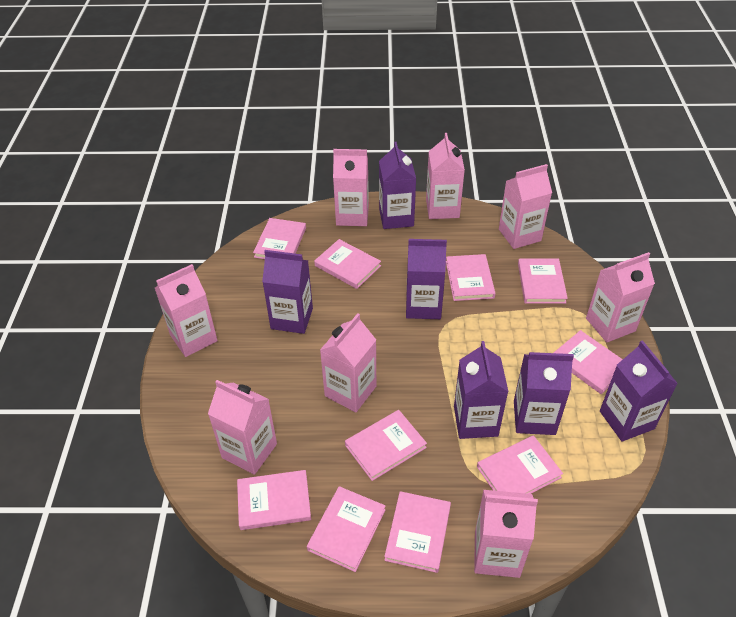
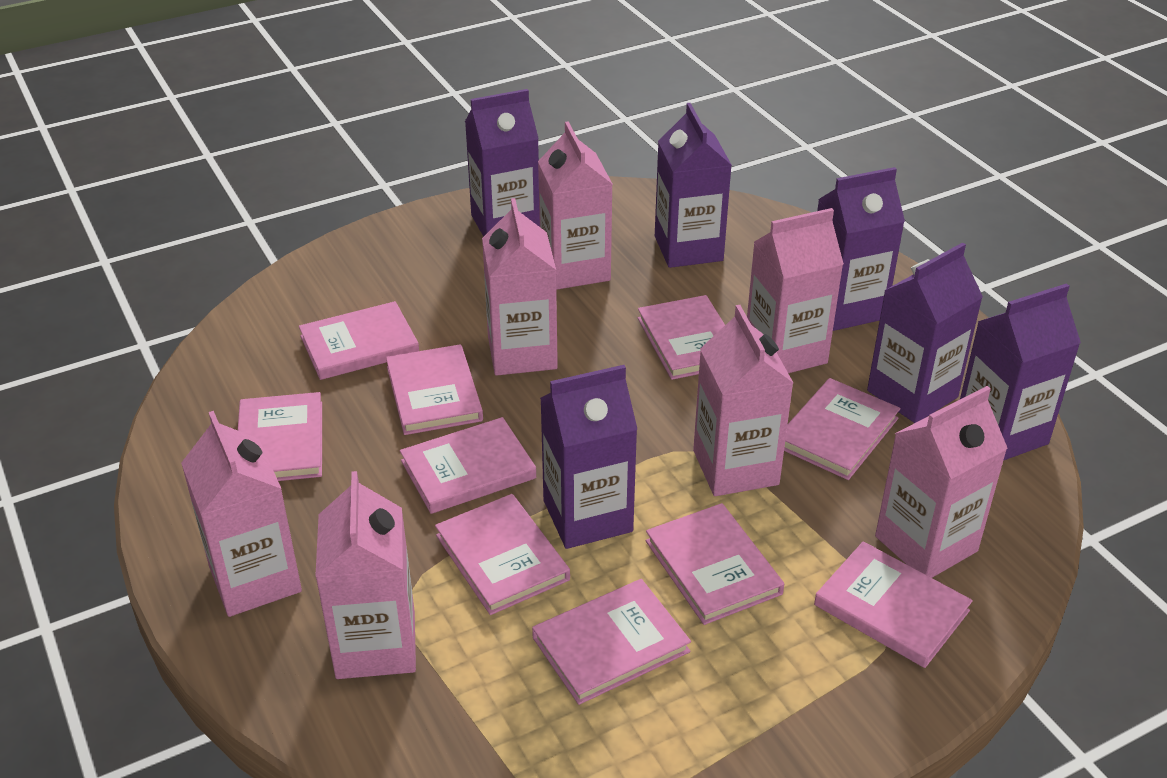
pink carton: 8 -> 7

